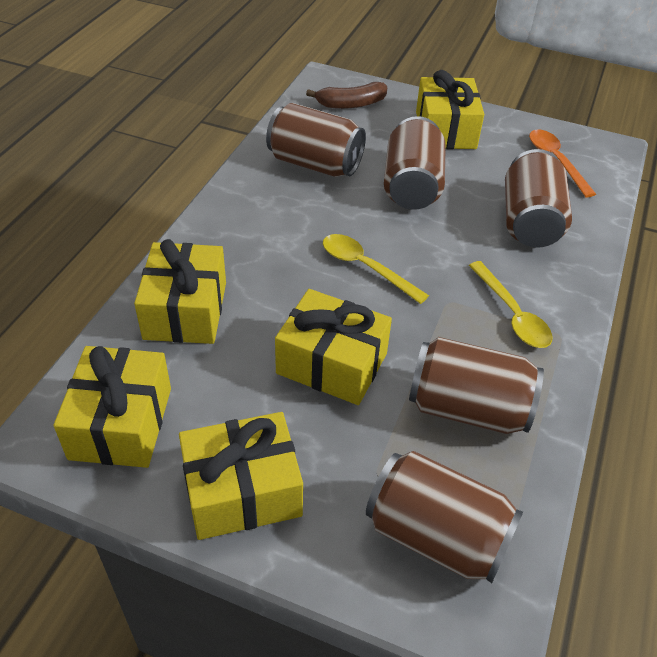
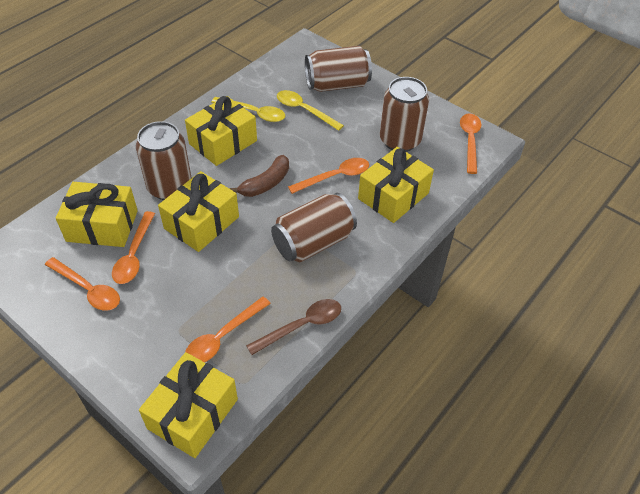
brown can: 5 -> 4
brown spoon: 0 -> 1
orange spoon: 1 -> 5

